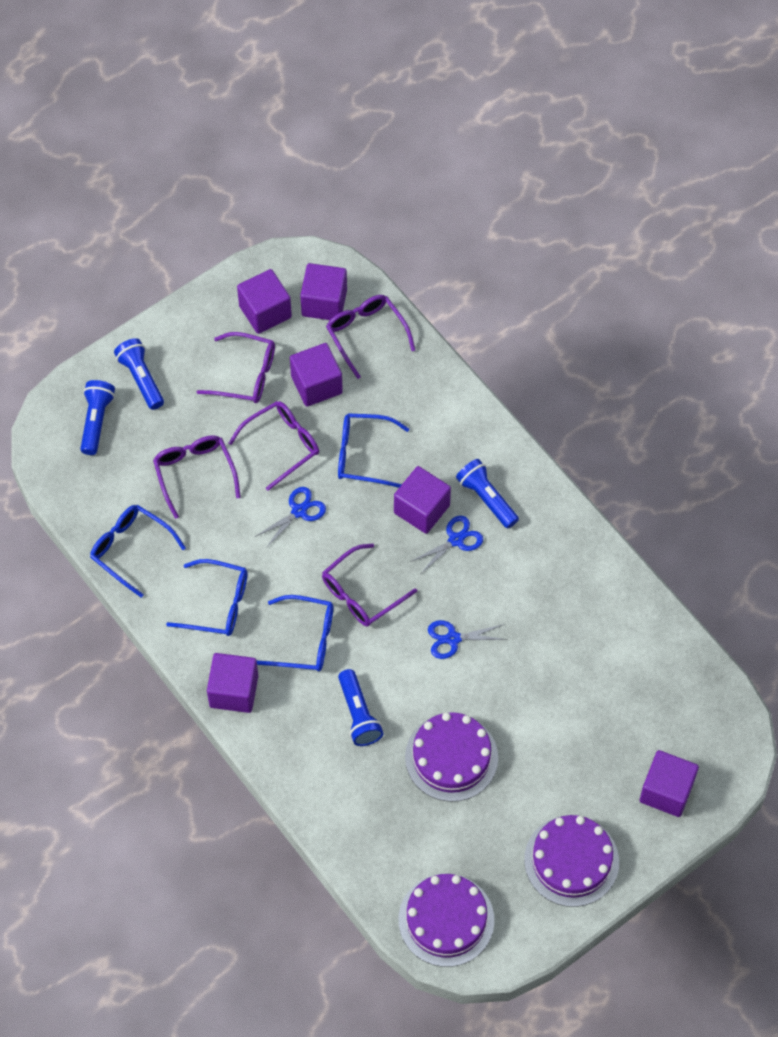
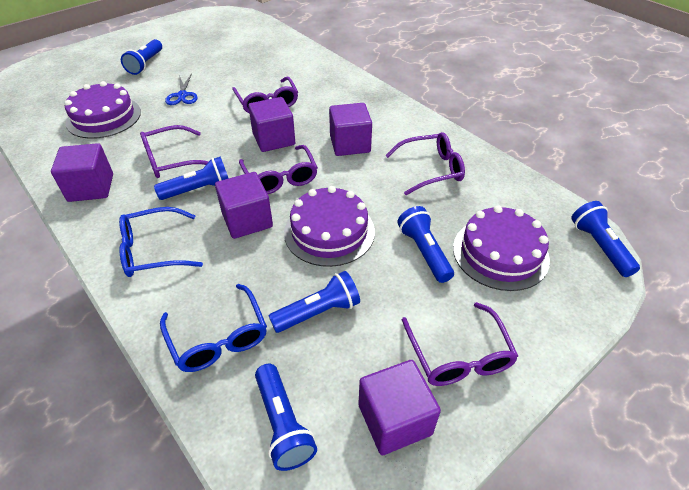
blue flashlight: 4 -> 6
blue glasses: 4 -> 2
blue scissors: 3 -> 1
purple cube: 6 -> 5

